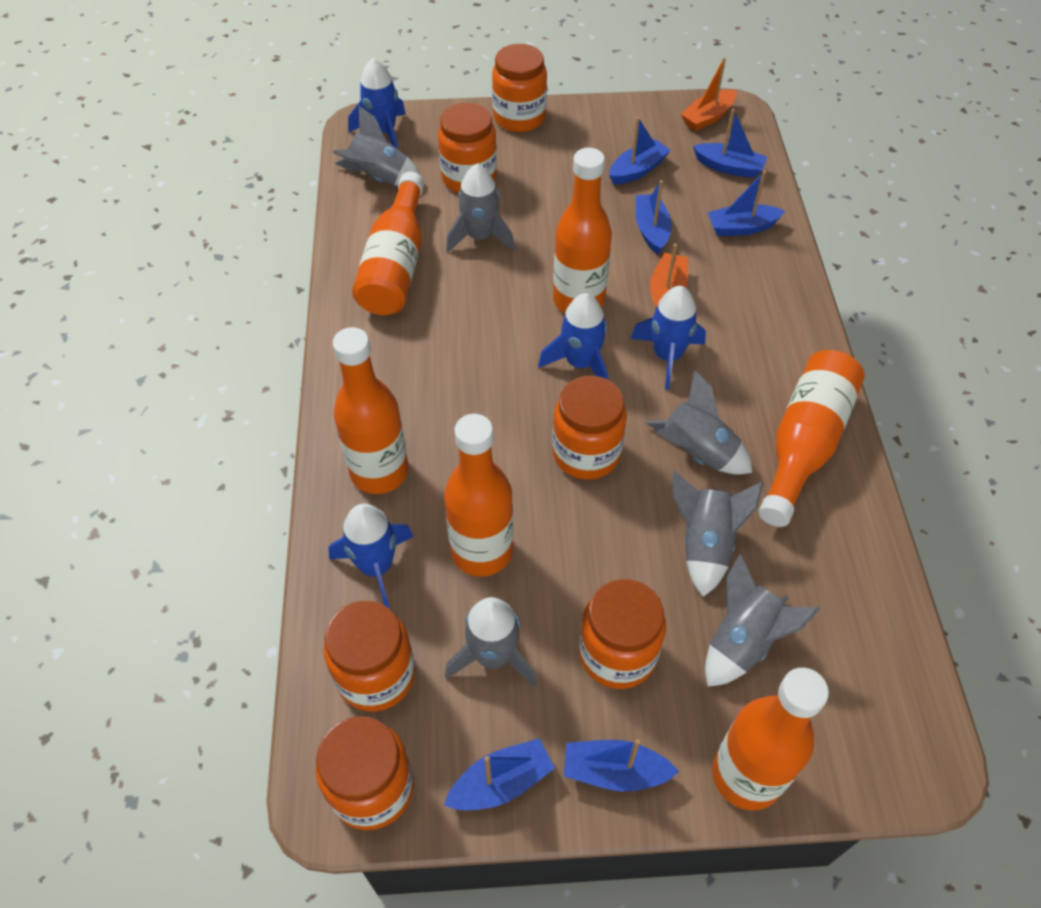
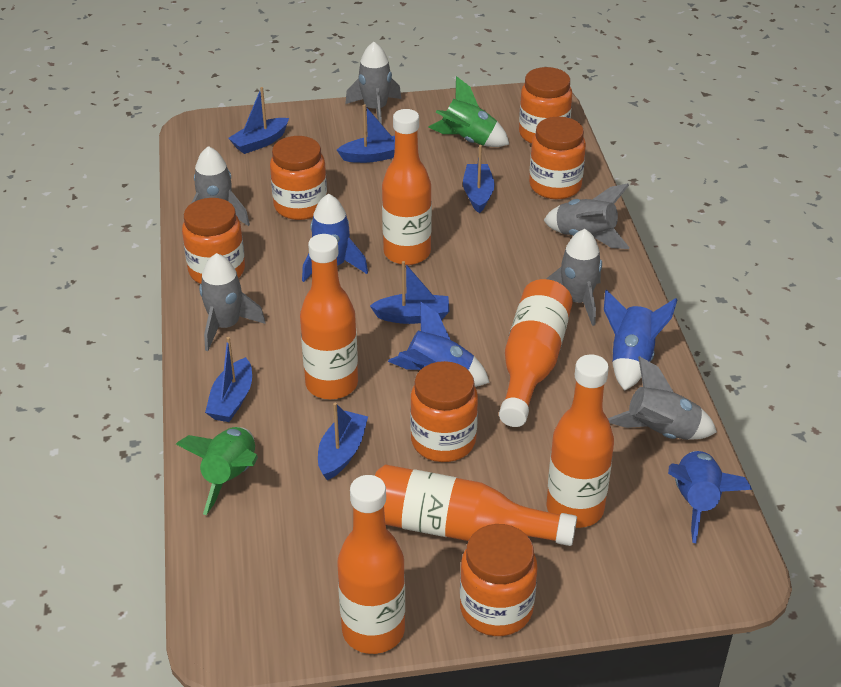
green rocket: 0 -> 2
orange boat: 2 -> 0

